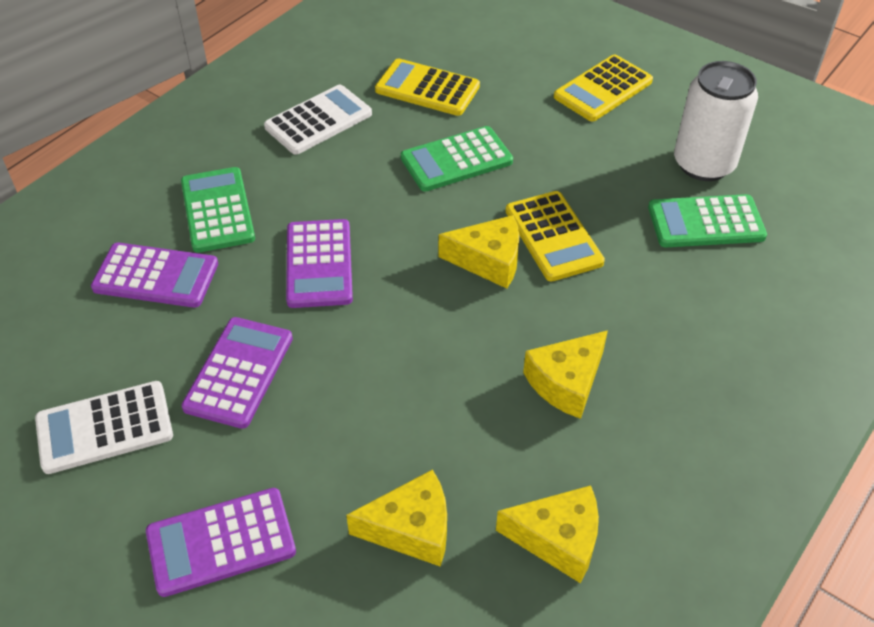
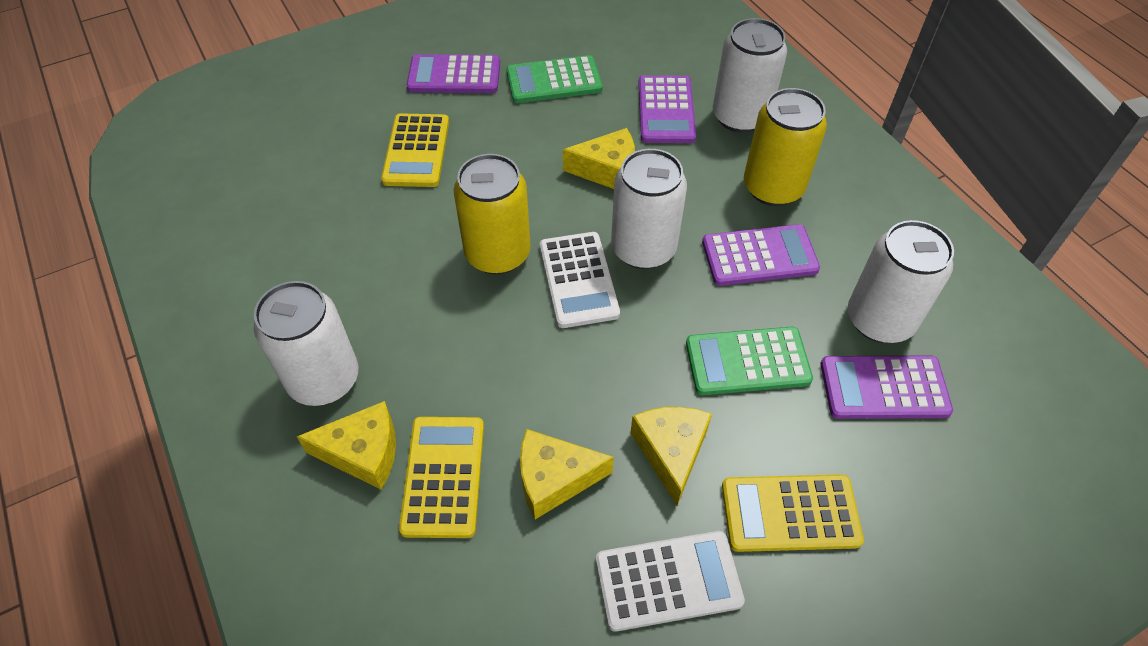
green calculator: 3 -> 2
white can: 1 -> 4
yellow can: 0 -> 2

